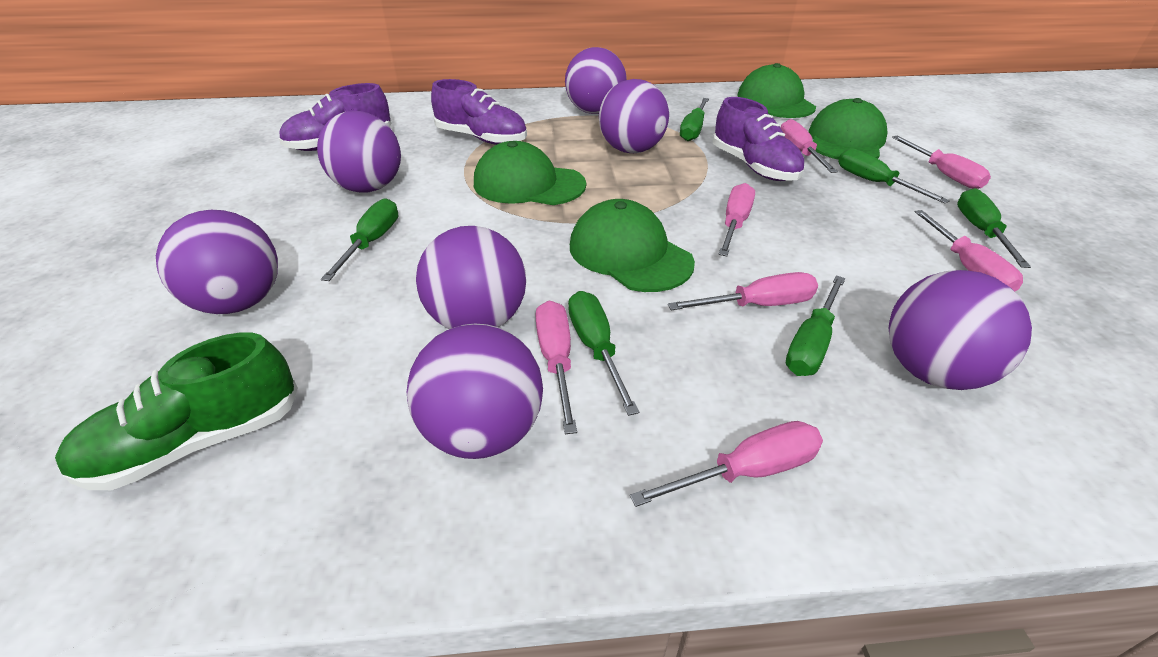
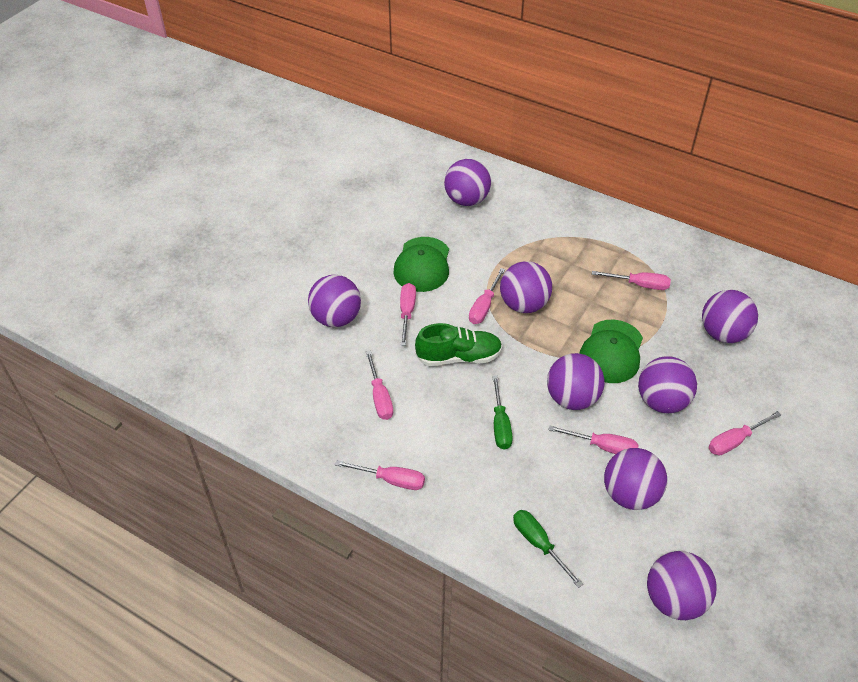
green cap: 4 -> 2
green screwdriver: 6 -> 2
purple ball: 7 -> 8
purple shoe: 3 -> 0

